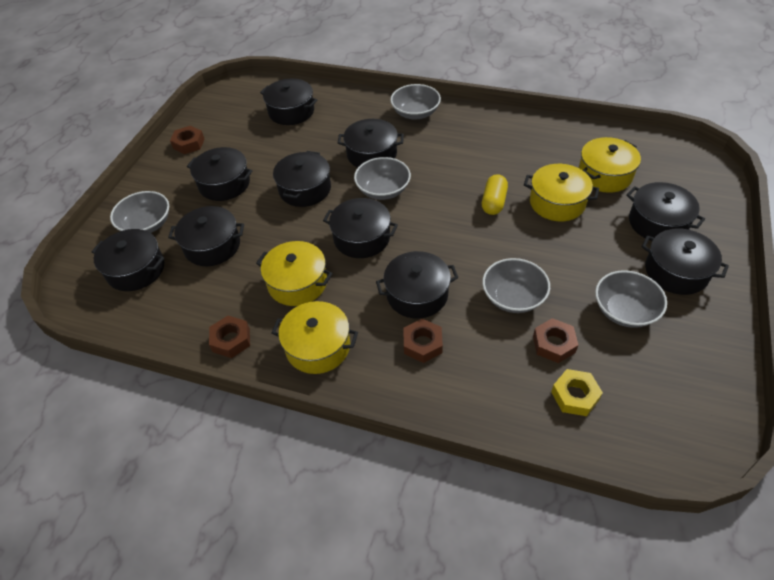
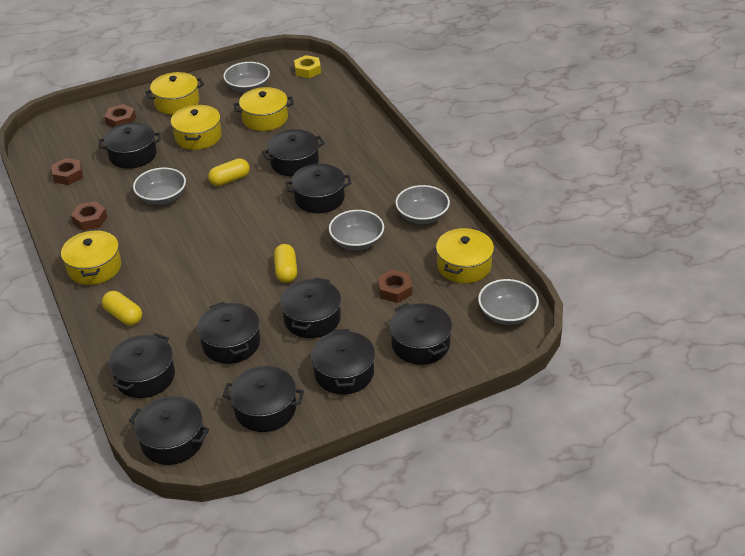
yellow capsule: 1 -> 3
yellow pot: 4 -> 5

